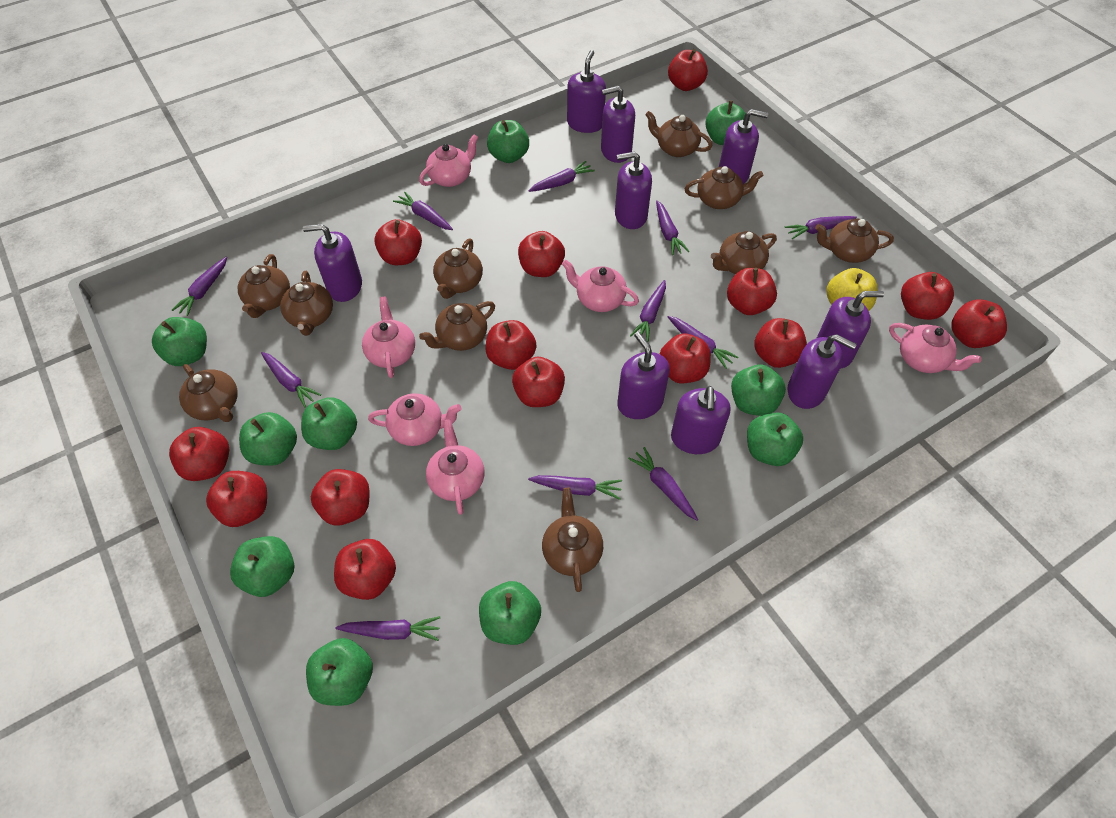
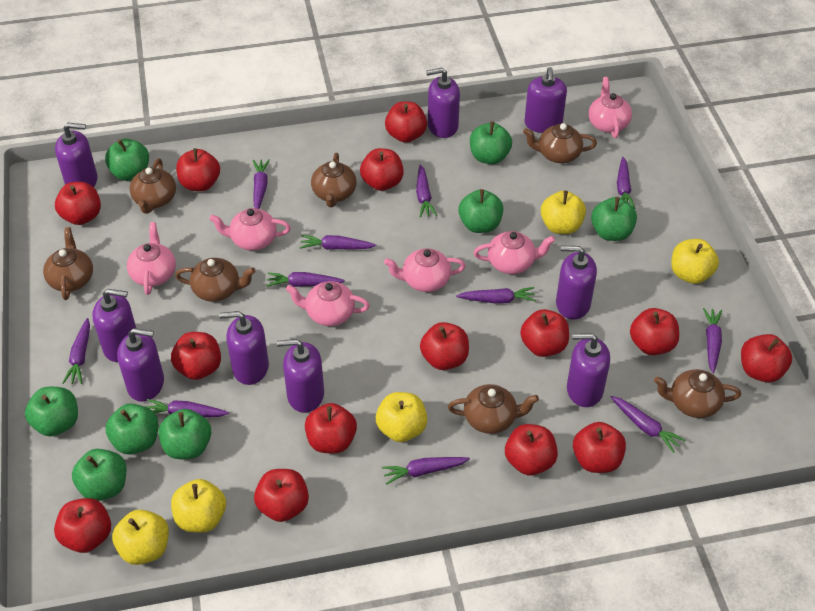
brown teapot: 10 -> 7
green apple: 10 -> 8
yellow apple: 1 -> 5

